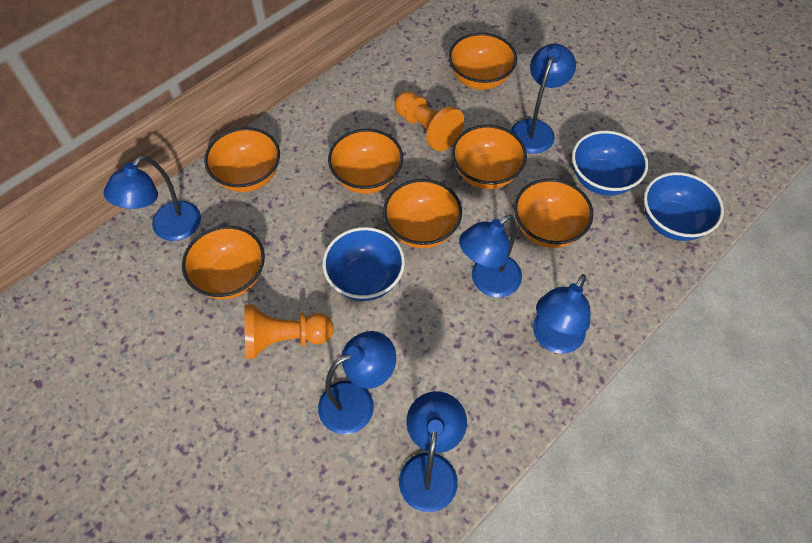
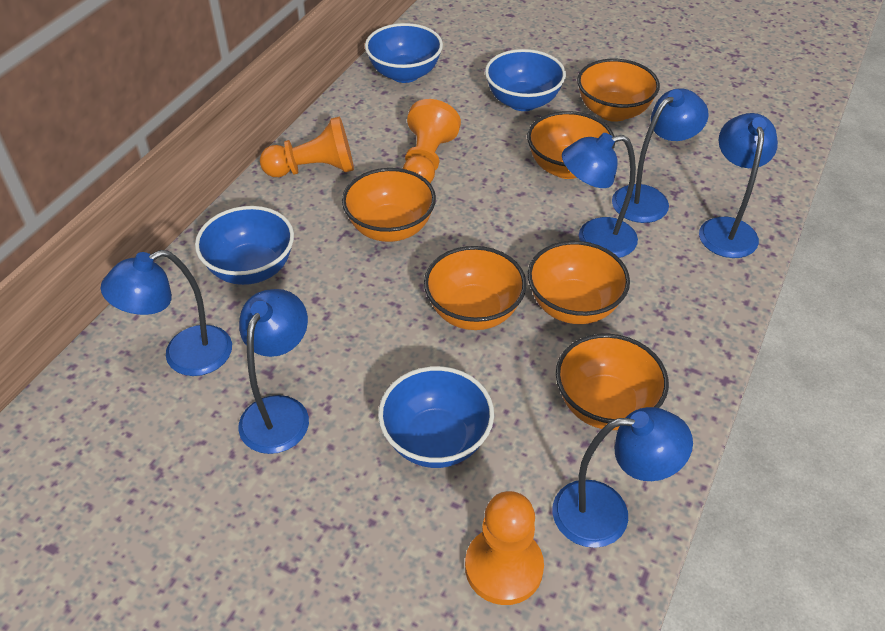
blue bowl: 3 -> 4
orange bowl: 7 -> 6
orange pawn: 2 -> 3

